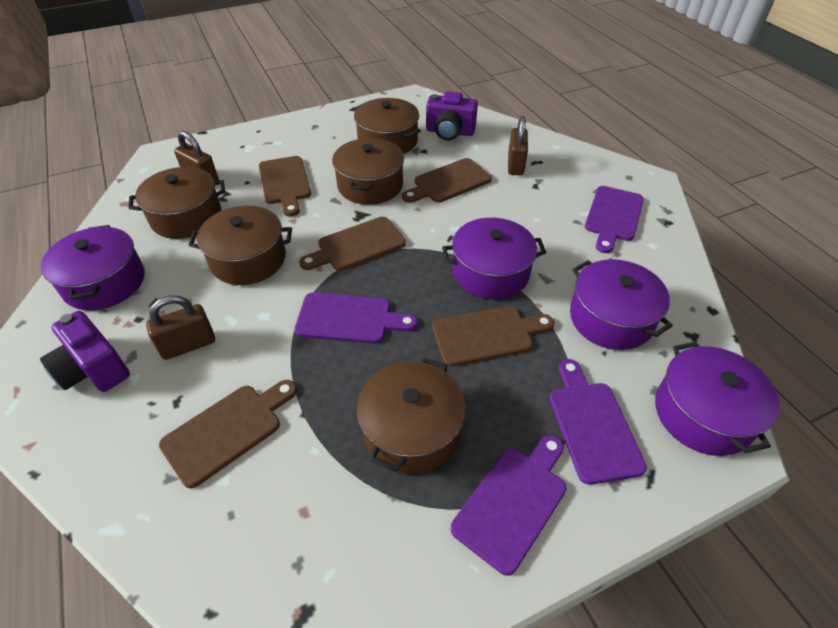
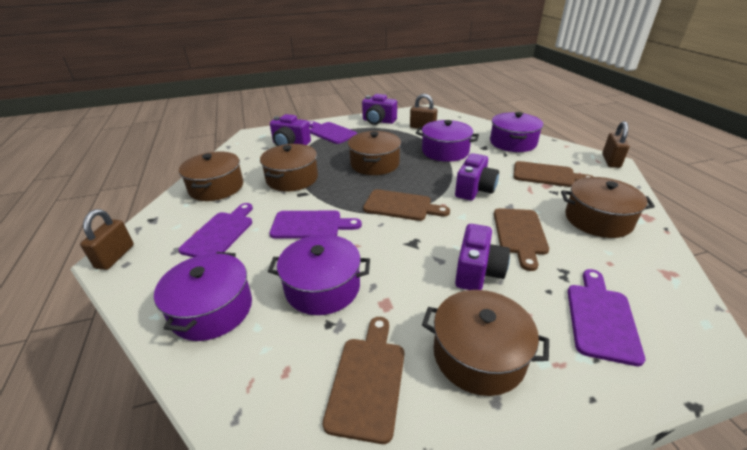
brown cutting board: 5 -> 4
purple camera: 2 -> 4

